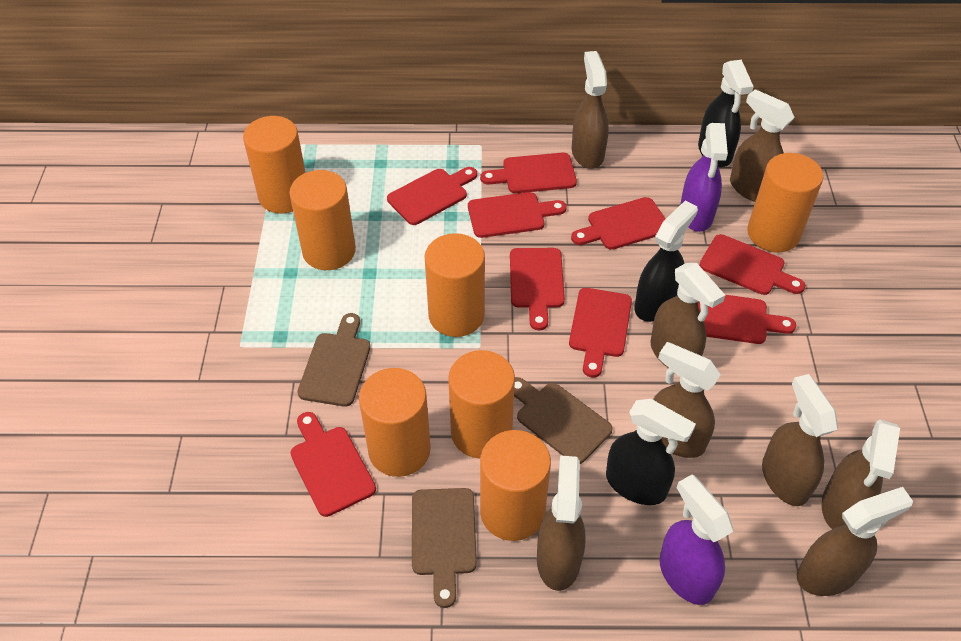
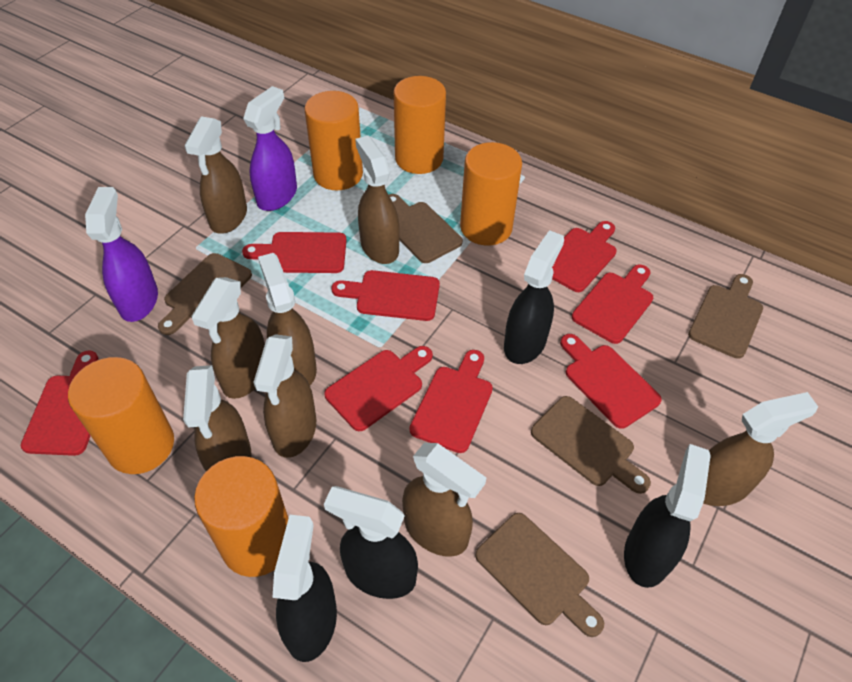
black spray bottle: 3 -> 4
brown cutting board: 3 -> 5
orange cylinder: 7 -> 5
red cutting board: 9 -> 8

